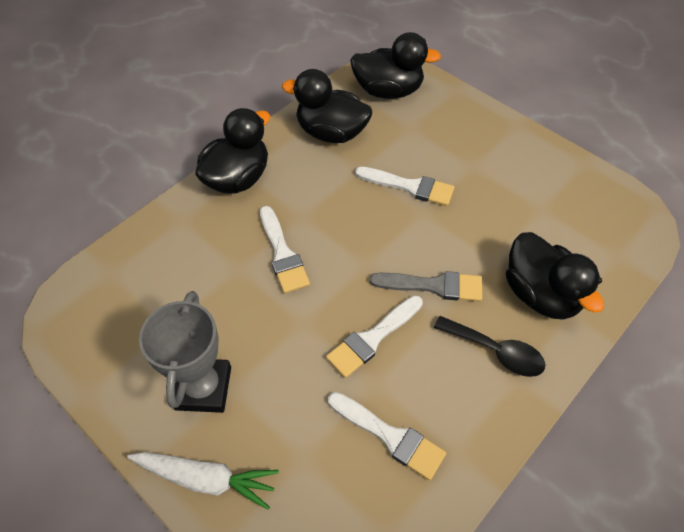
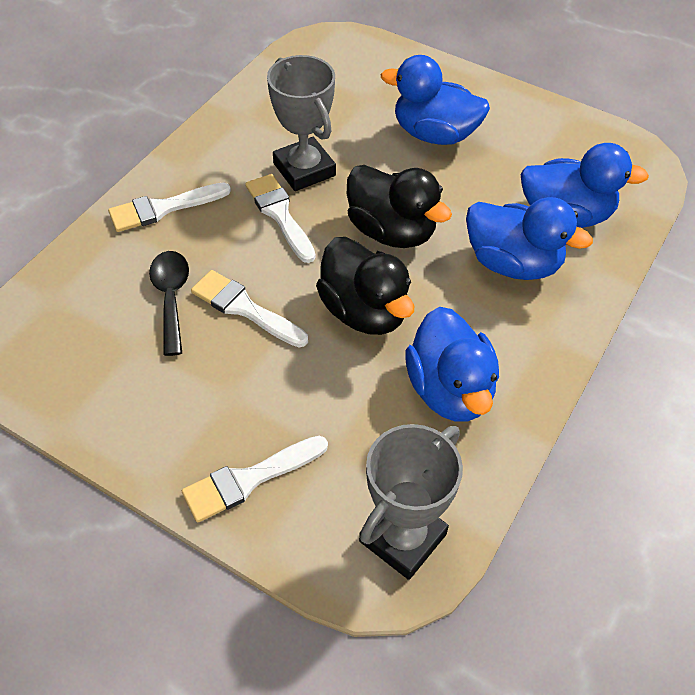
black duck: 4 -> 2
blue duck: 0 -> 4
grey brush: 1 -> 0
grey trophy: 1 -> 2
white carrot: 1 -> 0

